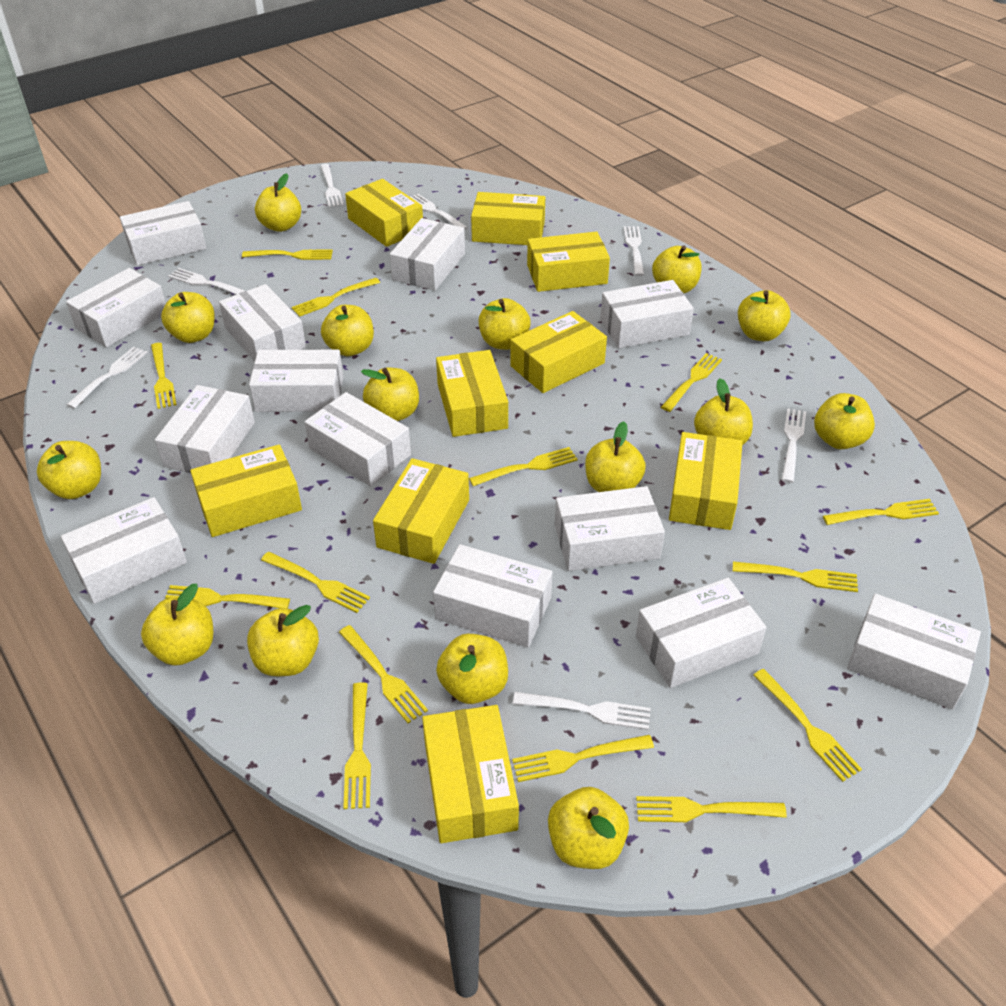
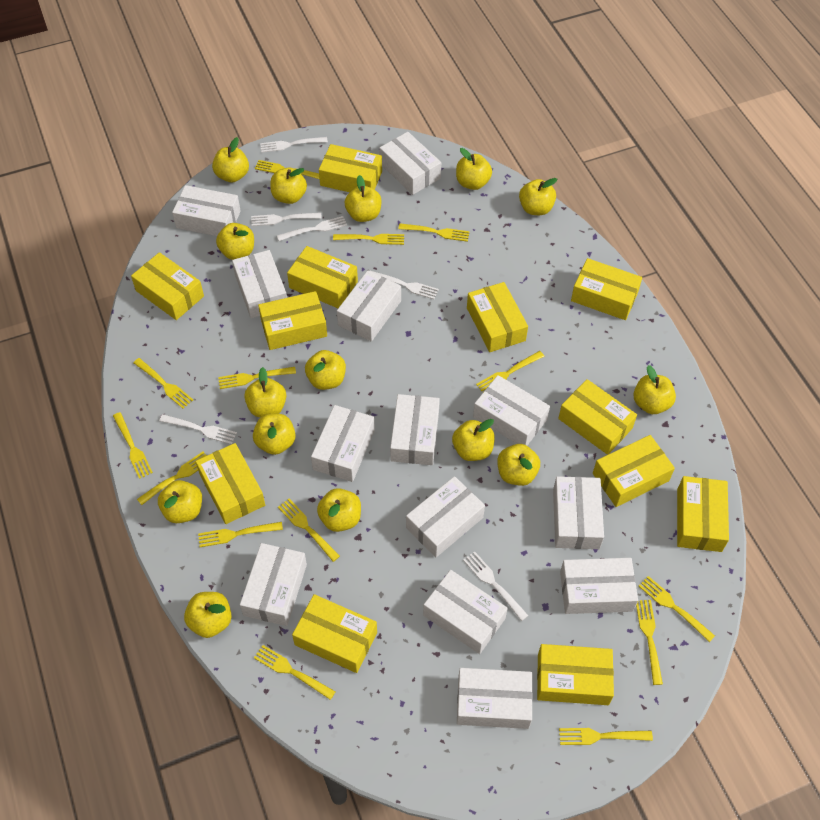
white fork: 7 -> 6
yellow box: 9 -> 12

